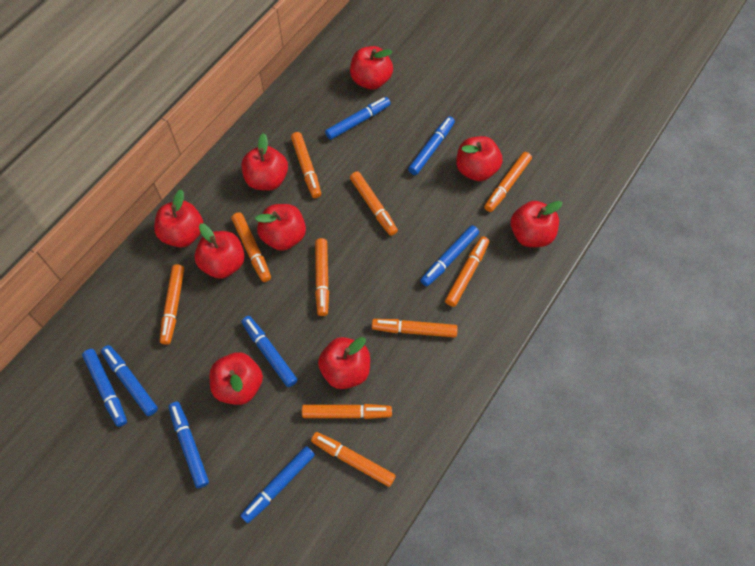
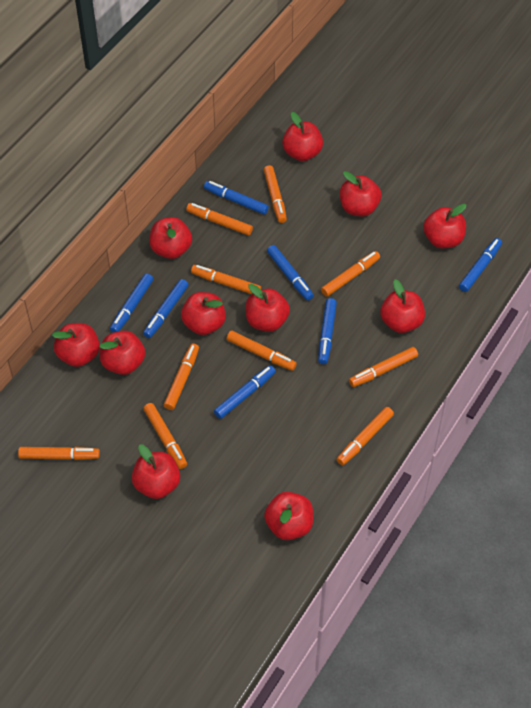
blue marker: 8 -> 7
red apple: 9 -> 11

